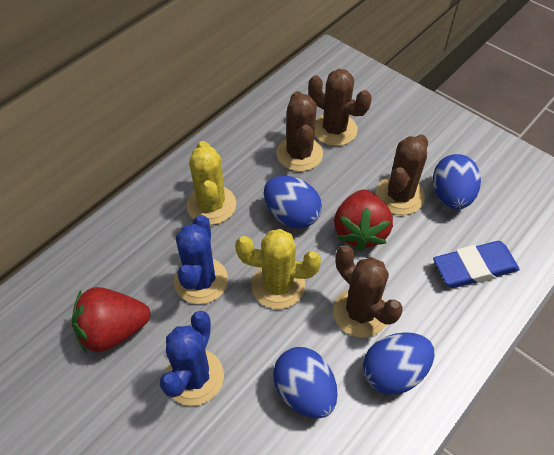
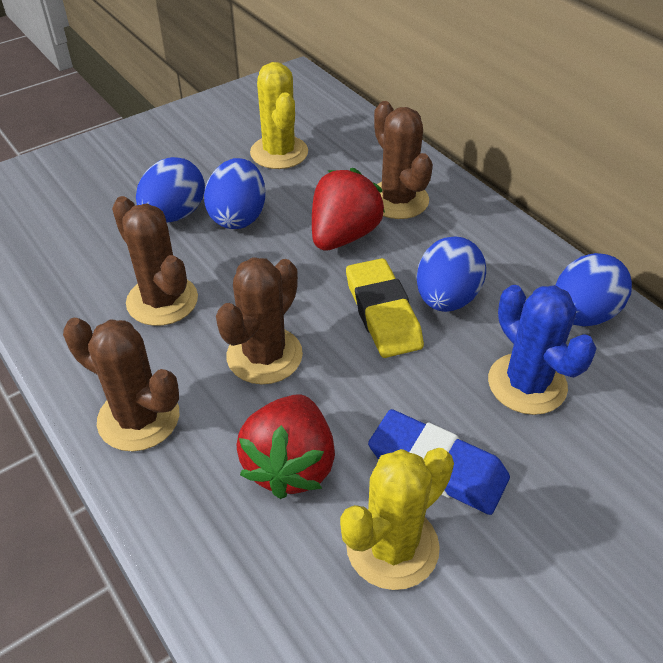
blue cactus: 2 -> 1
yellow eraser: 0 -> 1

